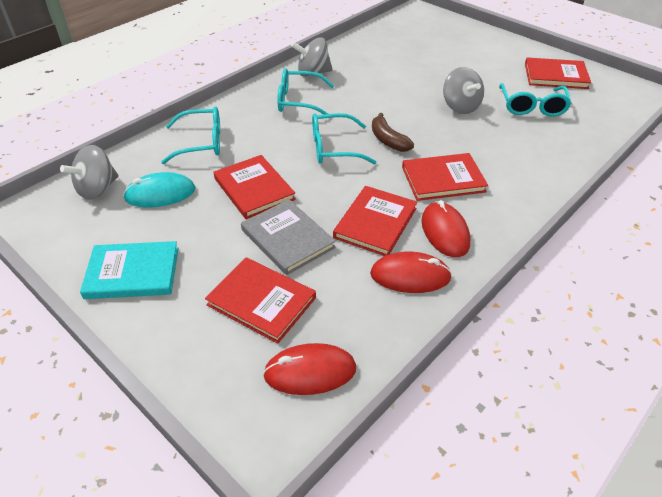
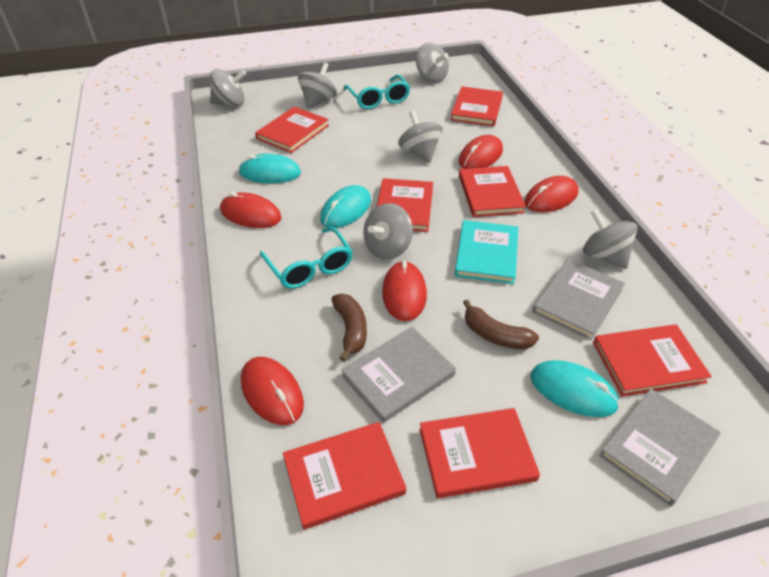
brown banana: 1 -> 2
grey book: 1 -> 3
grey spinning top: 3 -> 6
red book: 5 -> 7
red mouse: 3 -> 5
turquoise glasses: 4 -> 2
turquoise mouse: 1 -> 3

